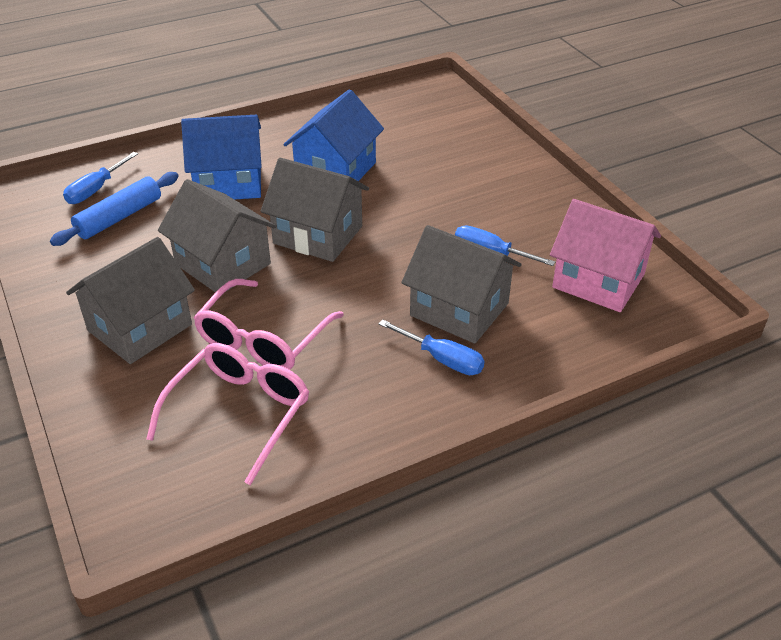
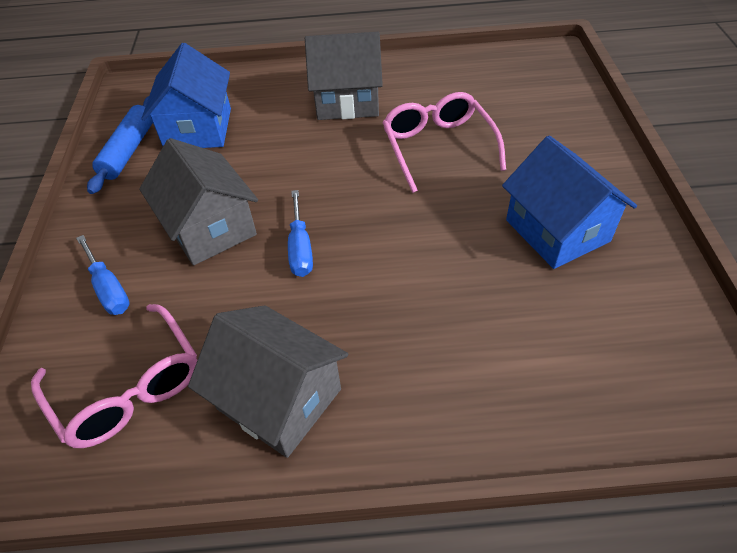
blue screwdriver: 3 -> 2
grey house: 4 -> 3
pink house: 1 -> 0

